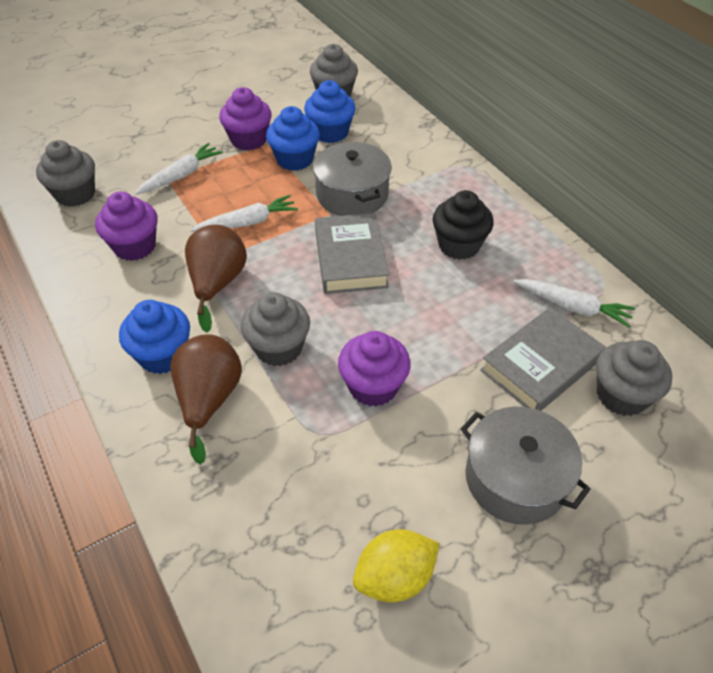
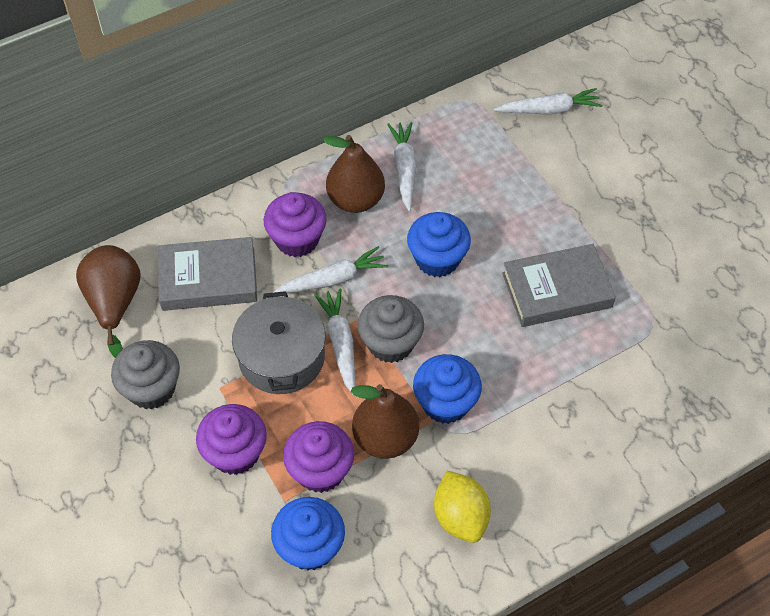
black cupcake: 1 -> 0
brown pear: 2 -> 3
grey cupcake: 4 -> 2
grey pot: 2 -> 1
white carrot: 3 -> 4

